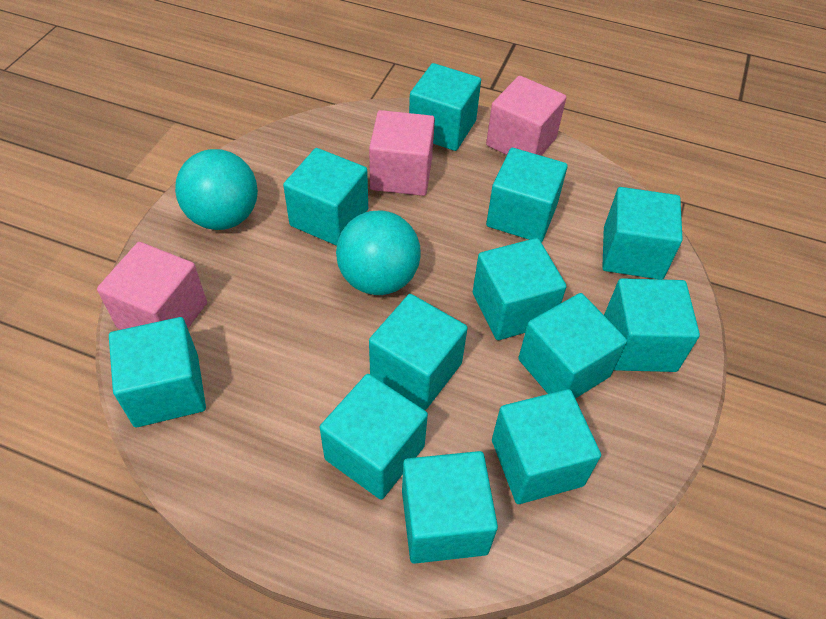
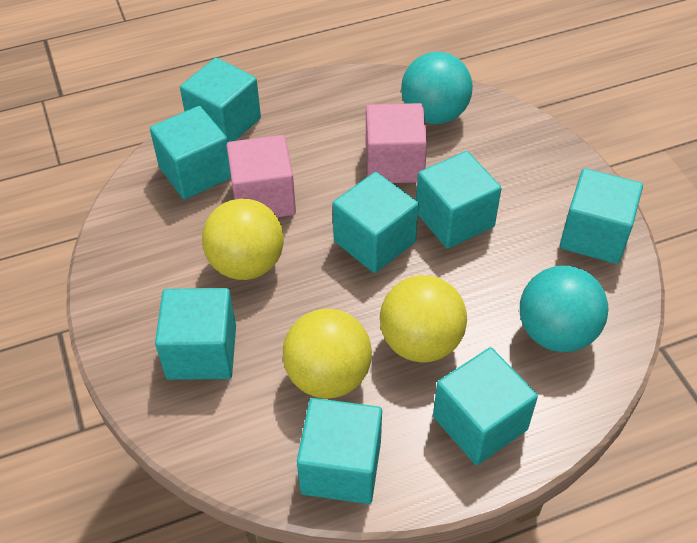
pink cube: 3 -> 2
turquoise cube: 12 -> 8
yellow ball: 0 -> 3

